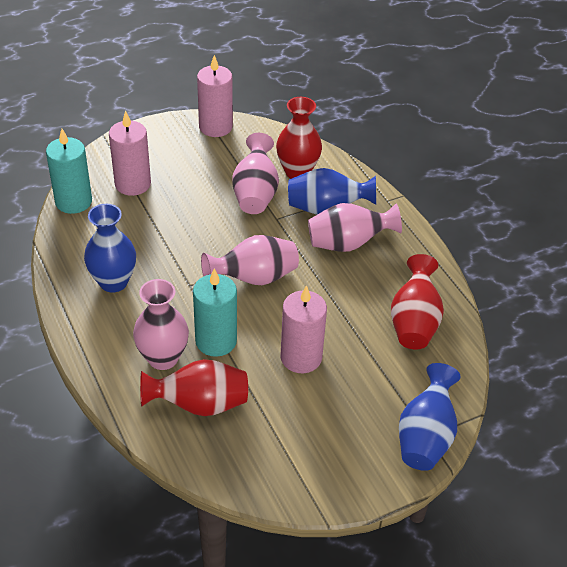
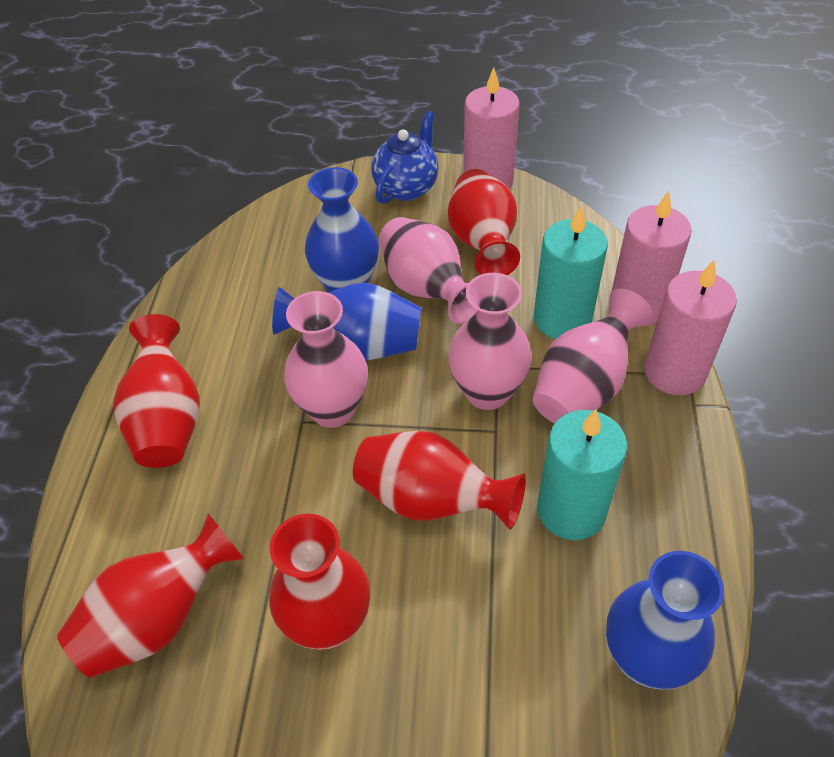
blue teapot: 0 -> 1
red vase: 3 -> 5

